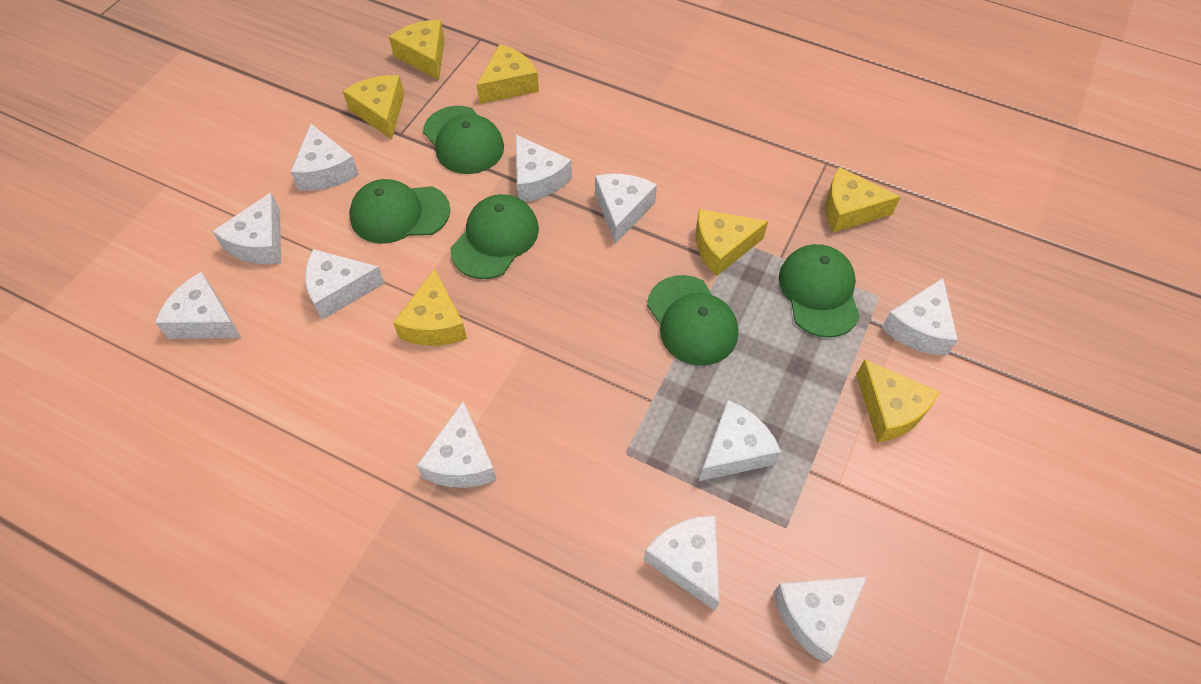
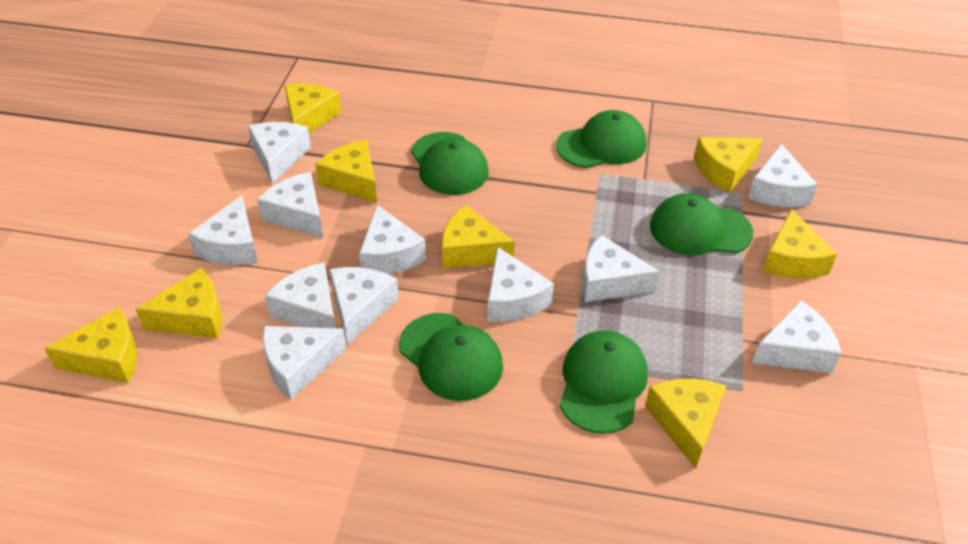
yellow cheese: 7 -> 8

